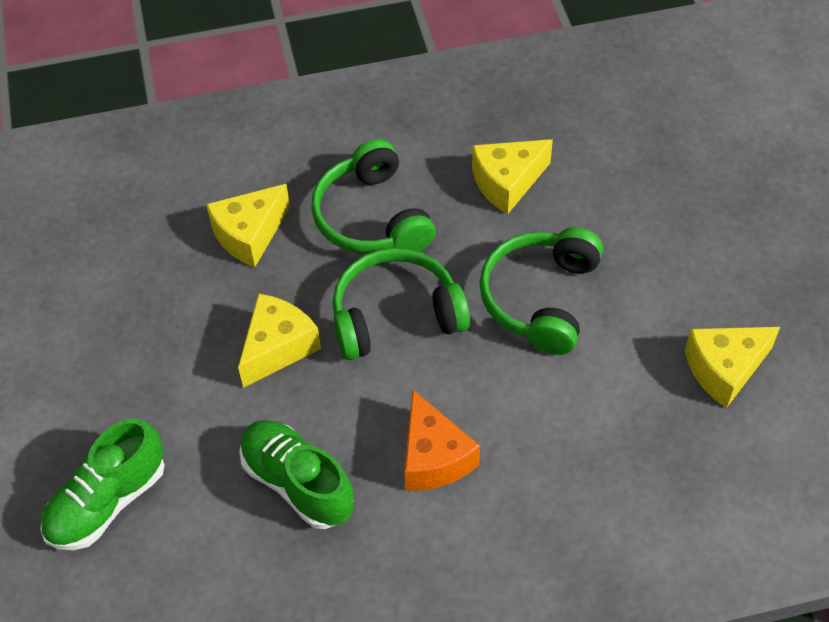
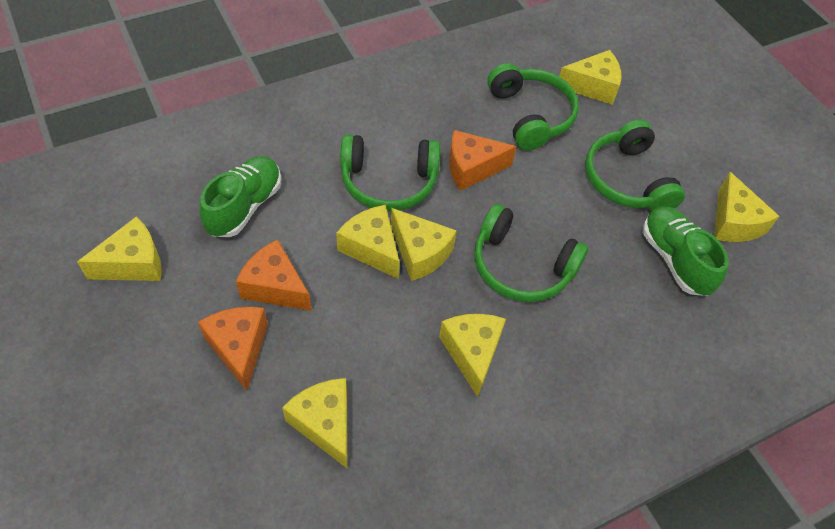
green headphones: 3 -> 4
orange cheese: 1 -> 3
yellow cheese: 4 -> 7

